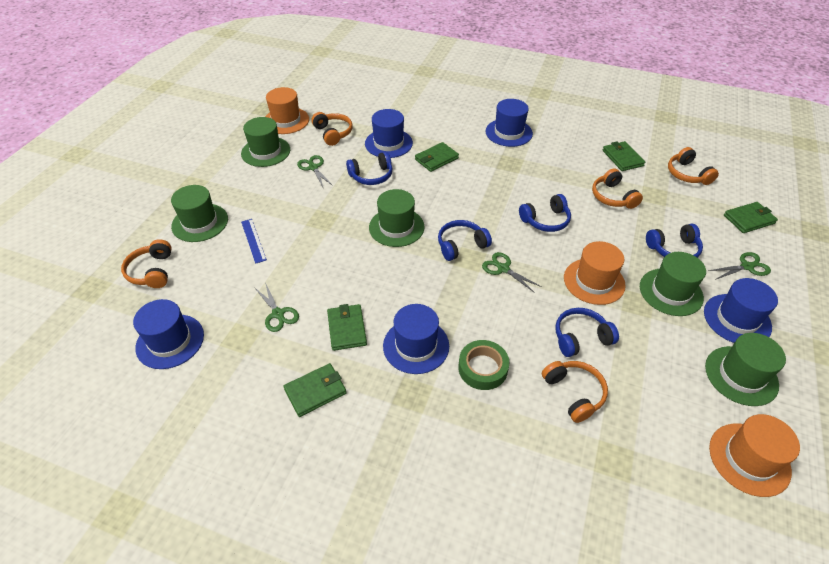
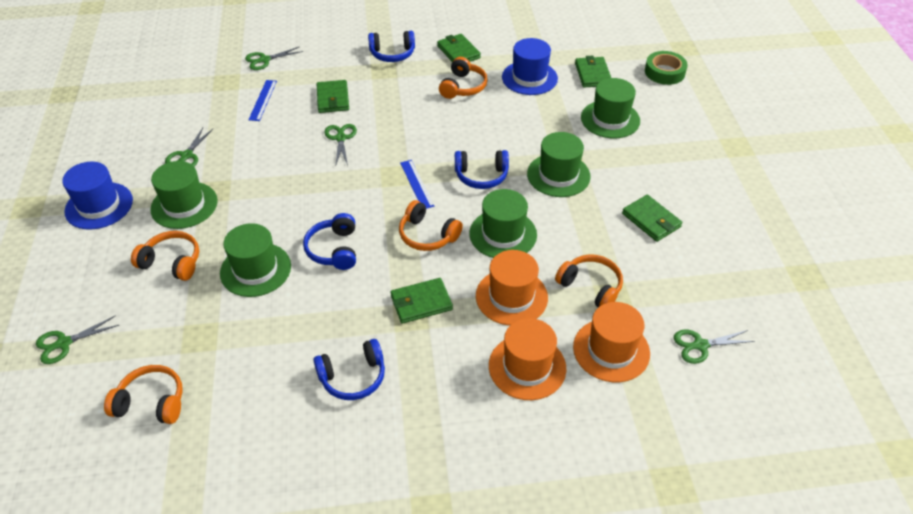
blue hat: 5 -> 2
blue headphones: 5 -> 4
blue ruler: 1 -> 2
green scissors: 4 -> 5

